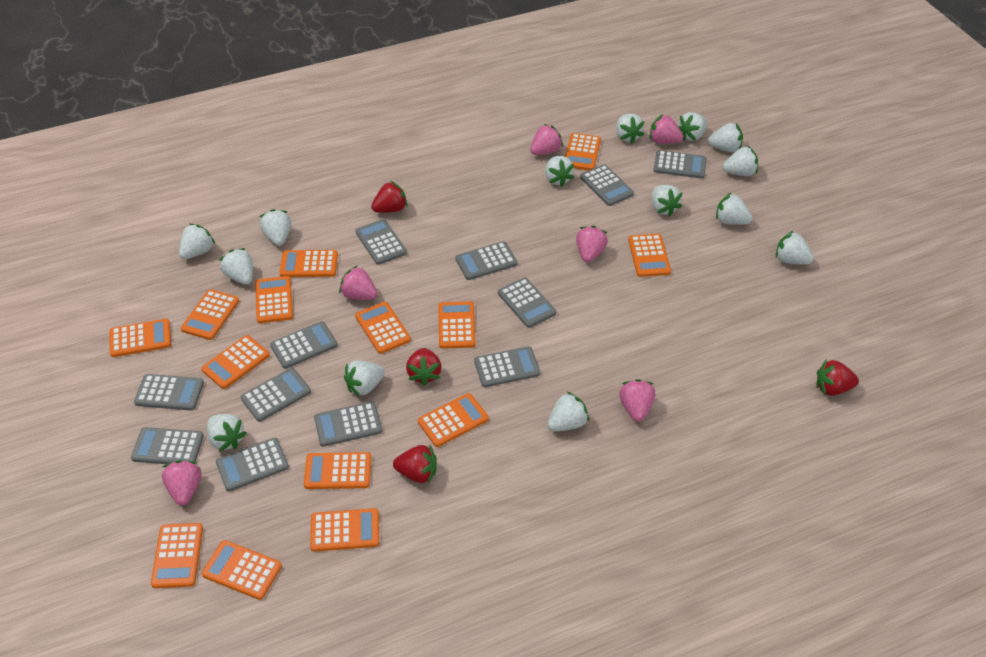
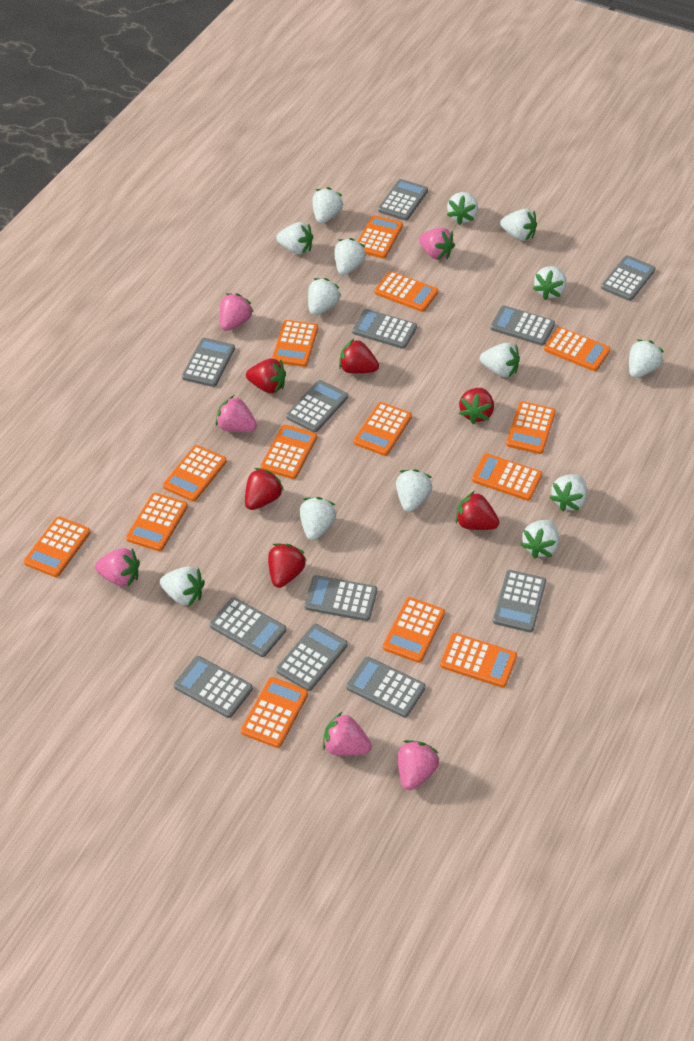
red strawberry: 4 -> 6

